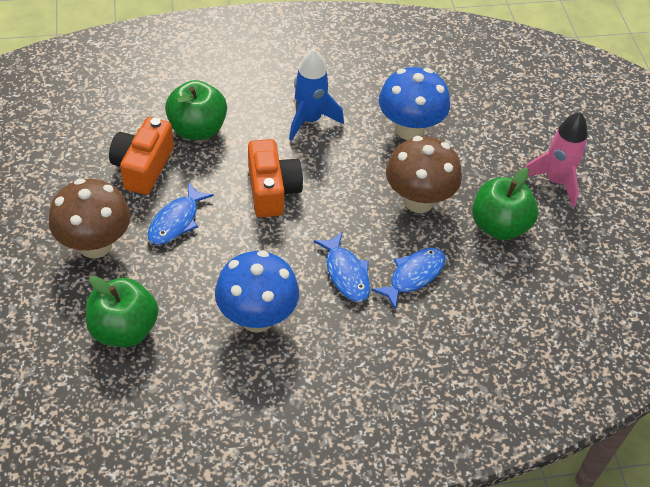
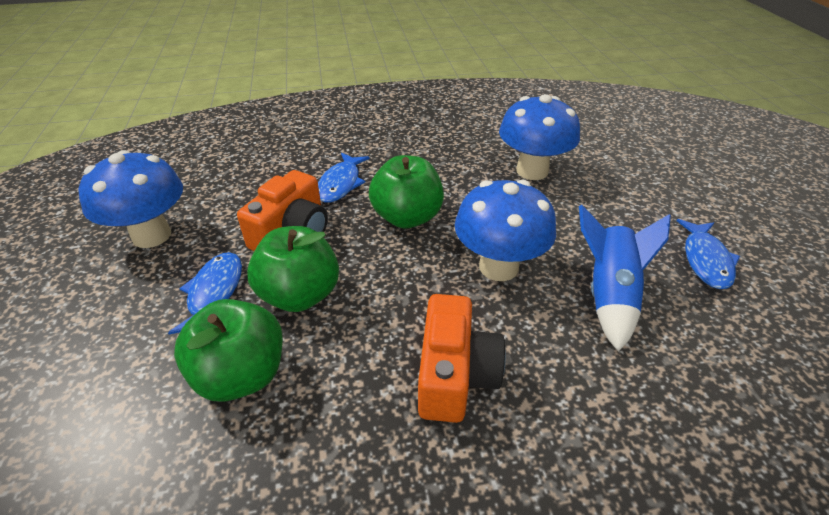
blue mushroom: 2 -> 3
brown mushroom: 2 -> 0
pink rocket: 1 -> 0

